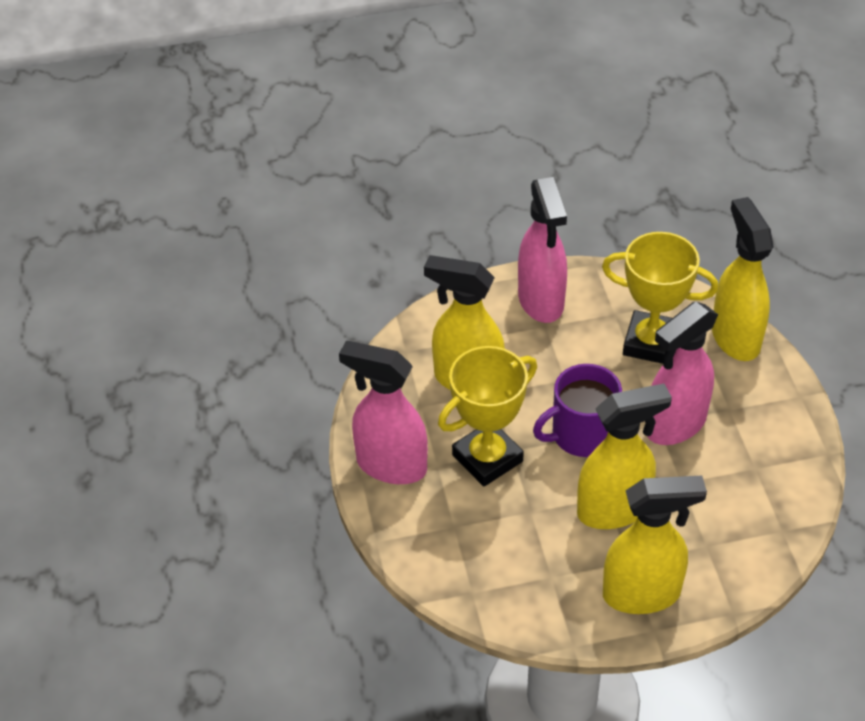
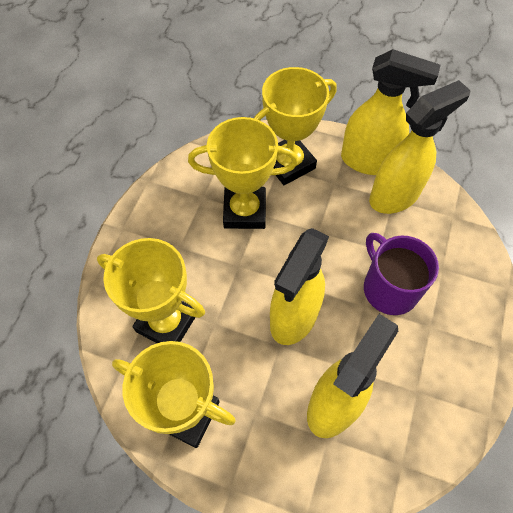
pink spray bottle: 3 -> 0
yellow trophy: 2 -> 4

